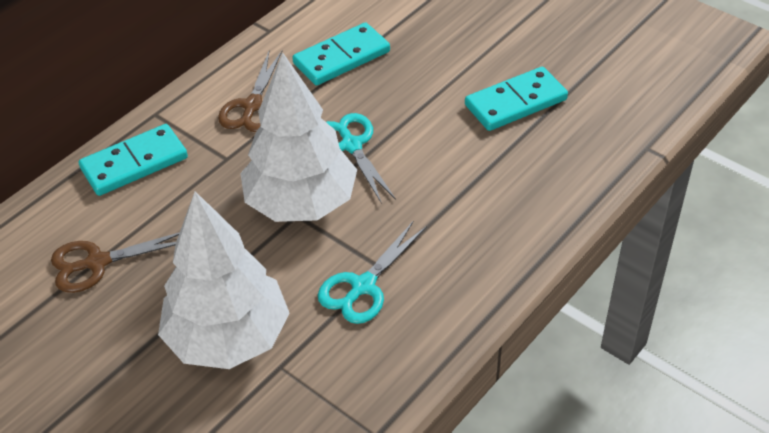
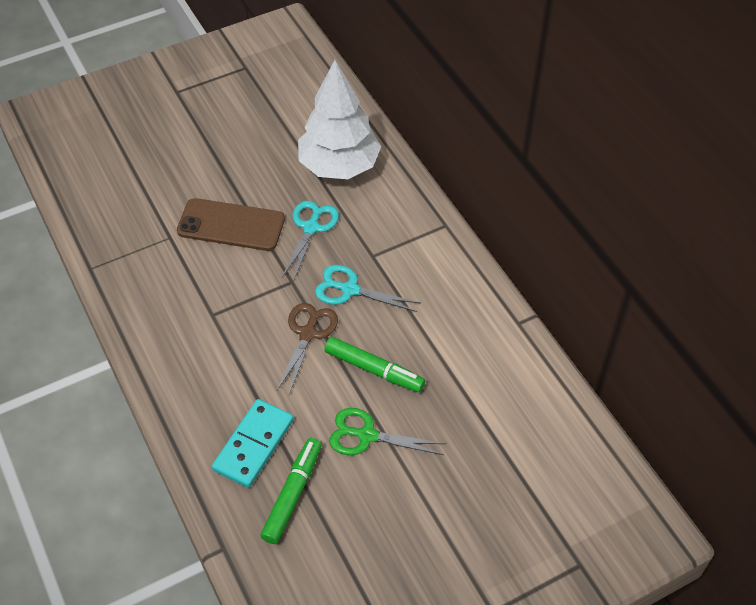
brown phone: 0 -> 1
brown scissors: 2 -> 1
green marker: 0 -> 2
green scissors: 0 -> 1
turquoise domino: 3 -> 1
white tree: 2 -> 1

